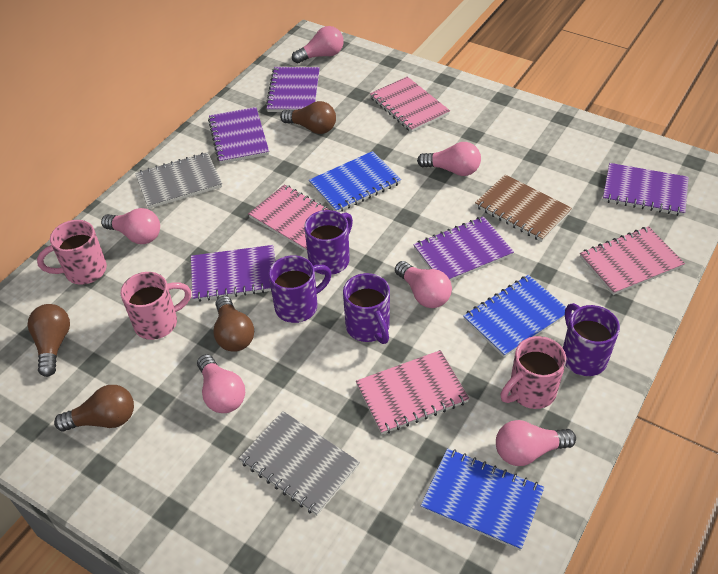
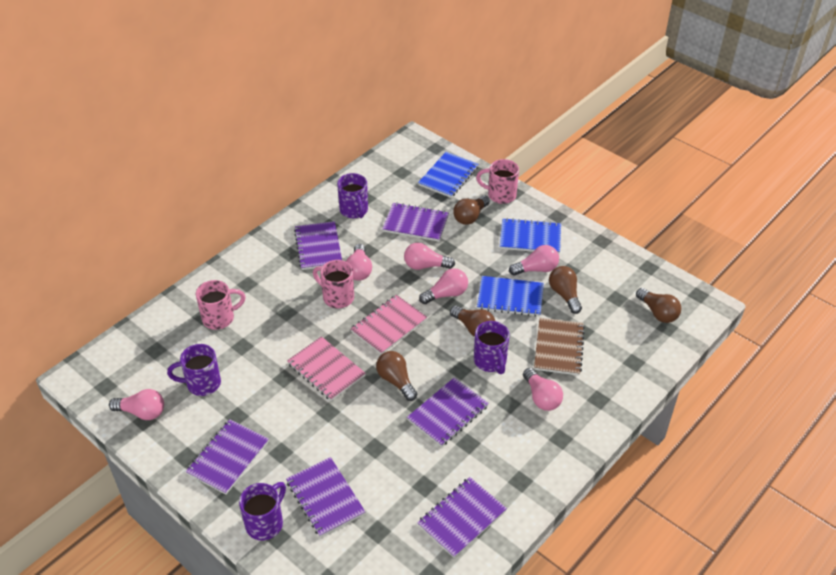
brown light bulb: 4 -> 5
grey notebook: 2 -> 0
pink notebook: 4 -> 2
purple notebook: 5 -> 6

